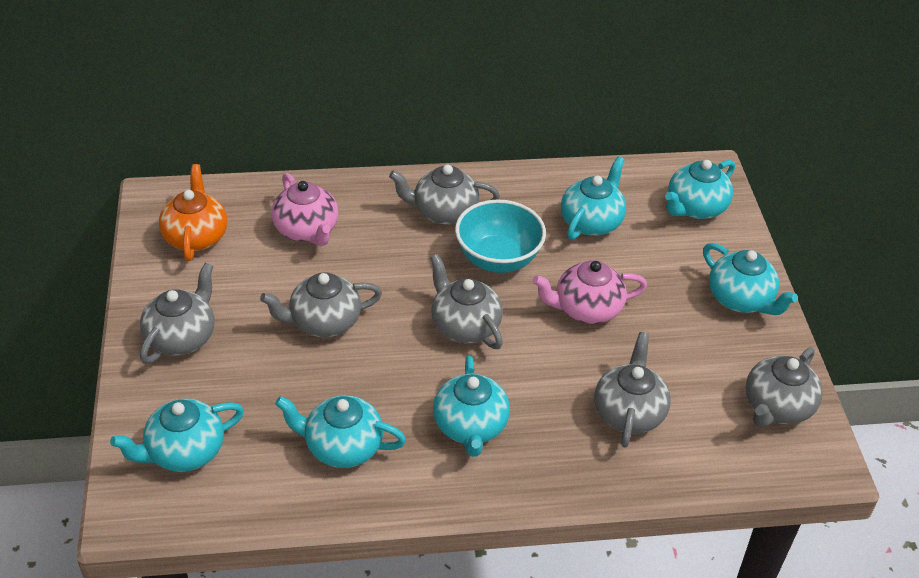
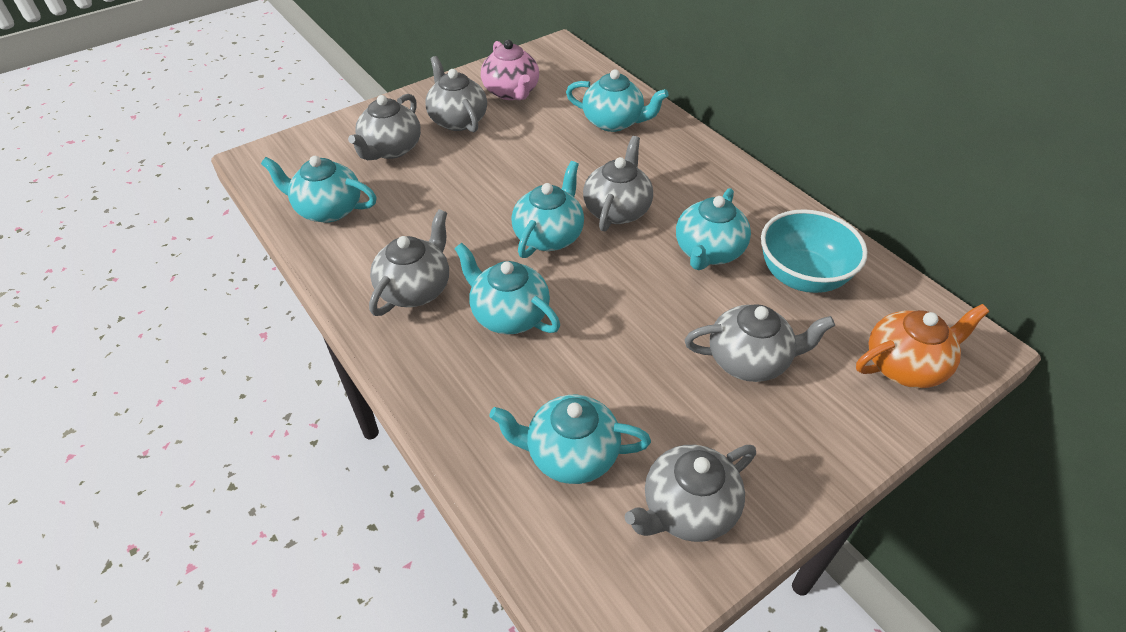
pink teapot: 2 -> 1

